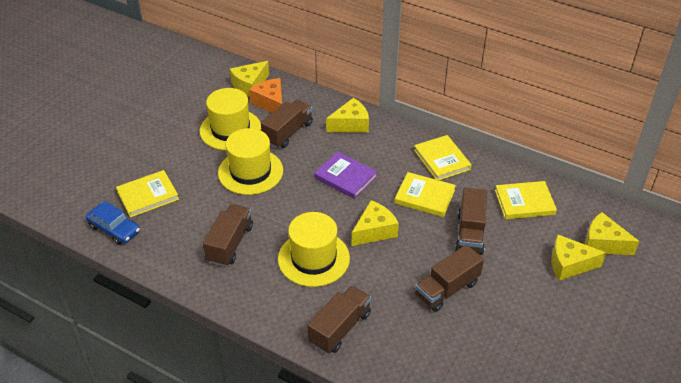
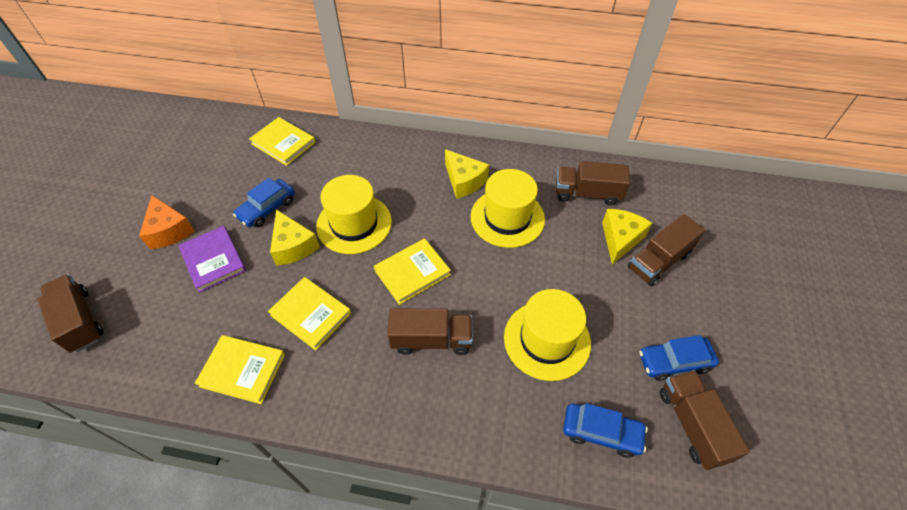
blue car: 1 -> 3
yellow cheese: 5 -> 3

